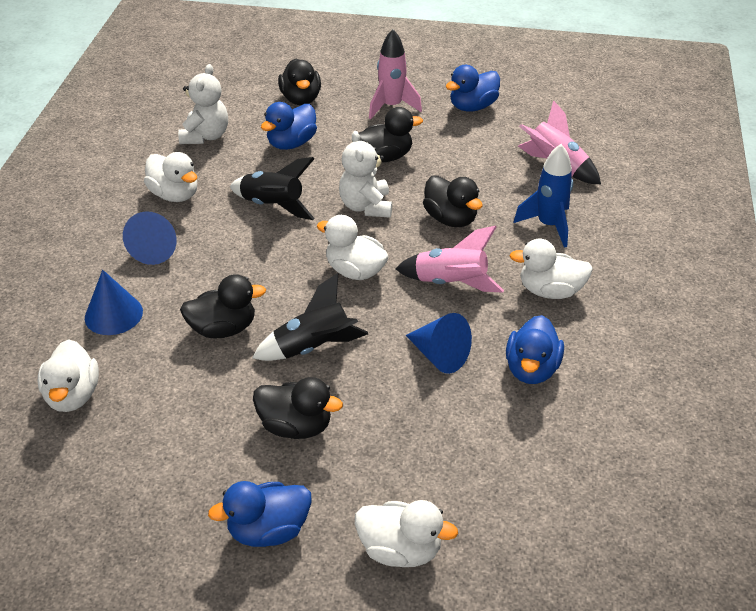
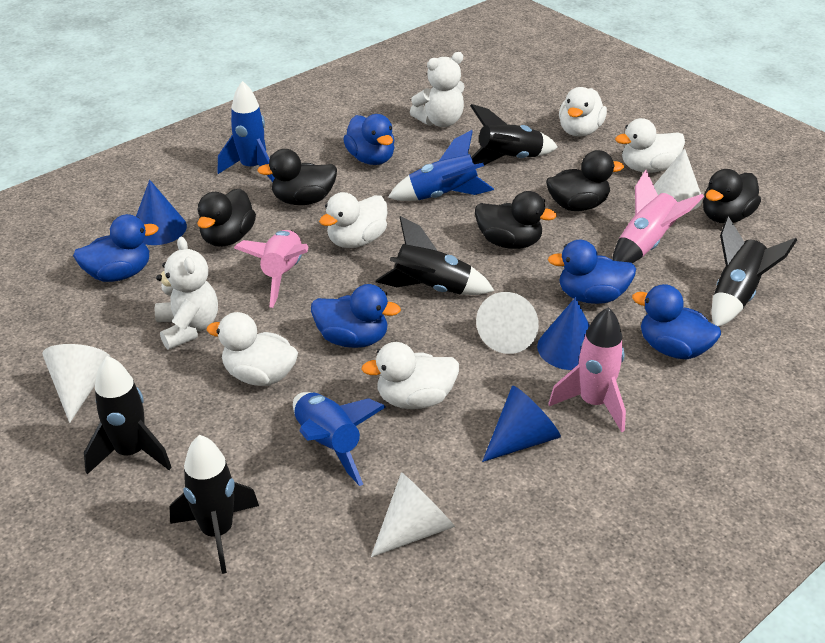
black rocket: 2 -> 5
blue duck: 4 -> 5
blue rocket: 1 -> 3
white cone: 0 -> 4

